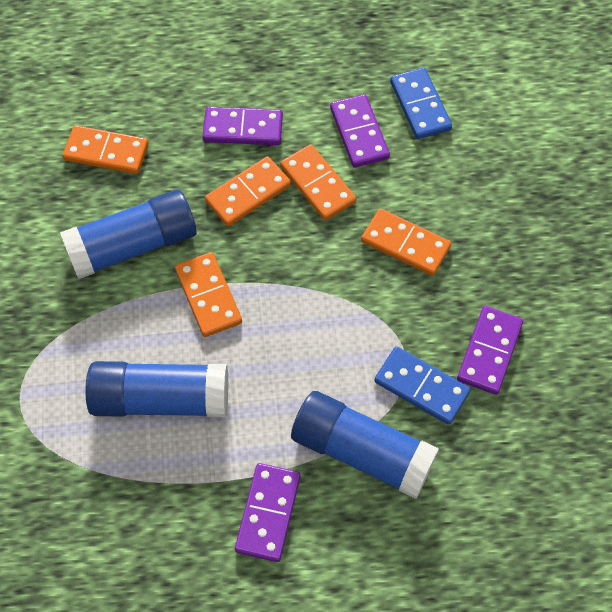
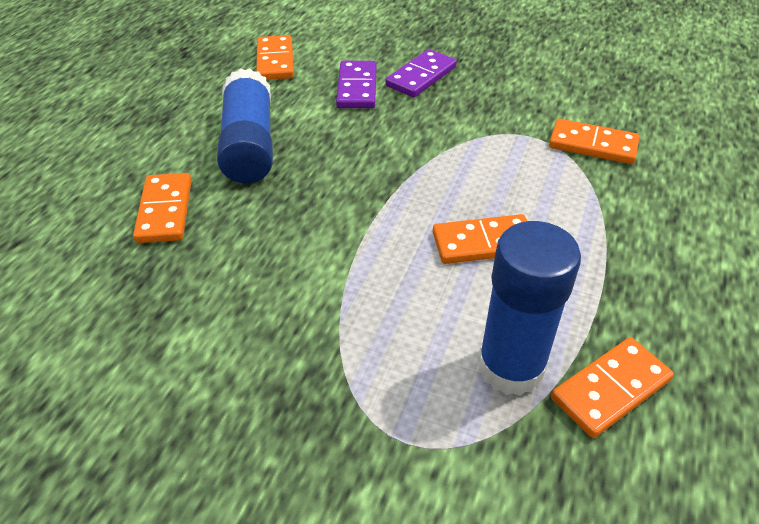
blue domino: 2 -> 0
blue glue stick: 3 -> 2
purple domino: 4 -> 2

